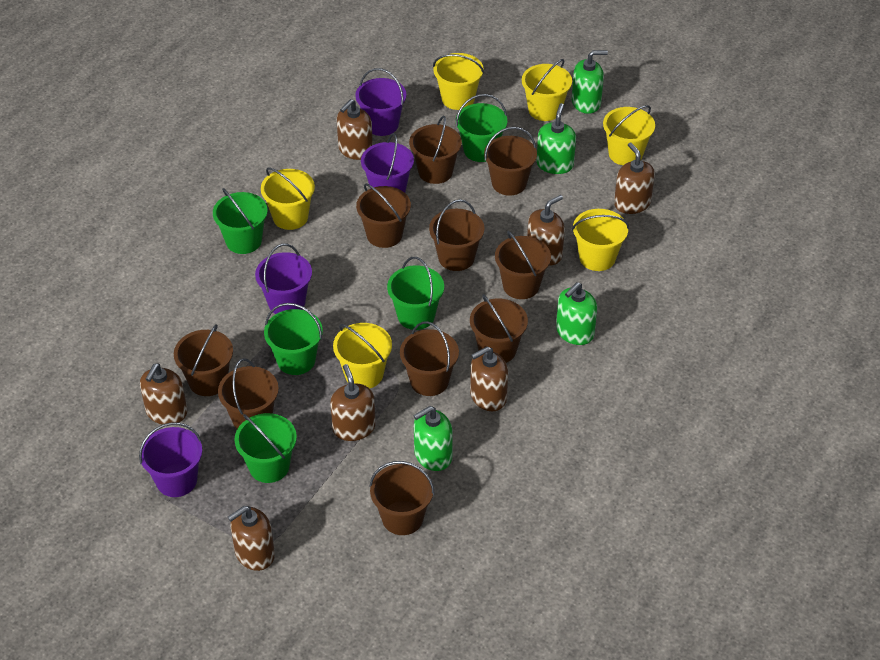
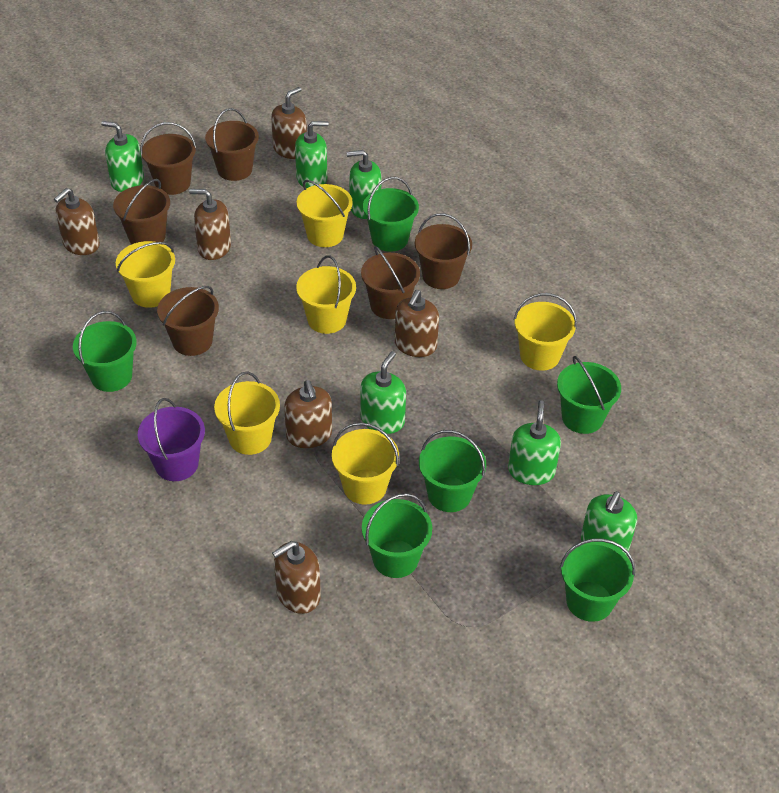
brown bucket: 10 -> 6
brown soap dispenser: 7 -> 6
green bucket: 5 -> 6
green soap dispenser: 4 -> 6
purple bucket: 4 -> 1

